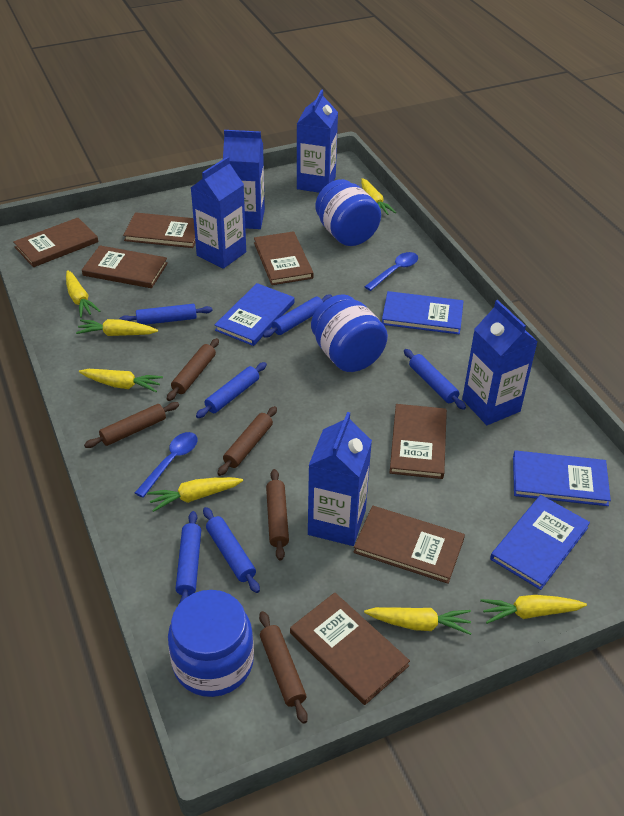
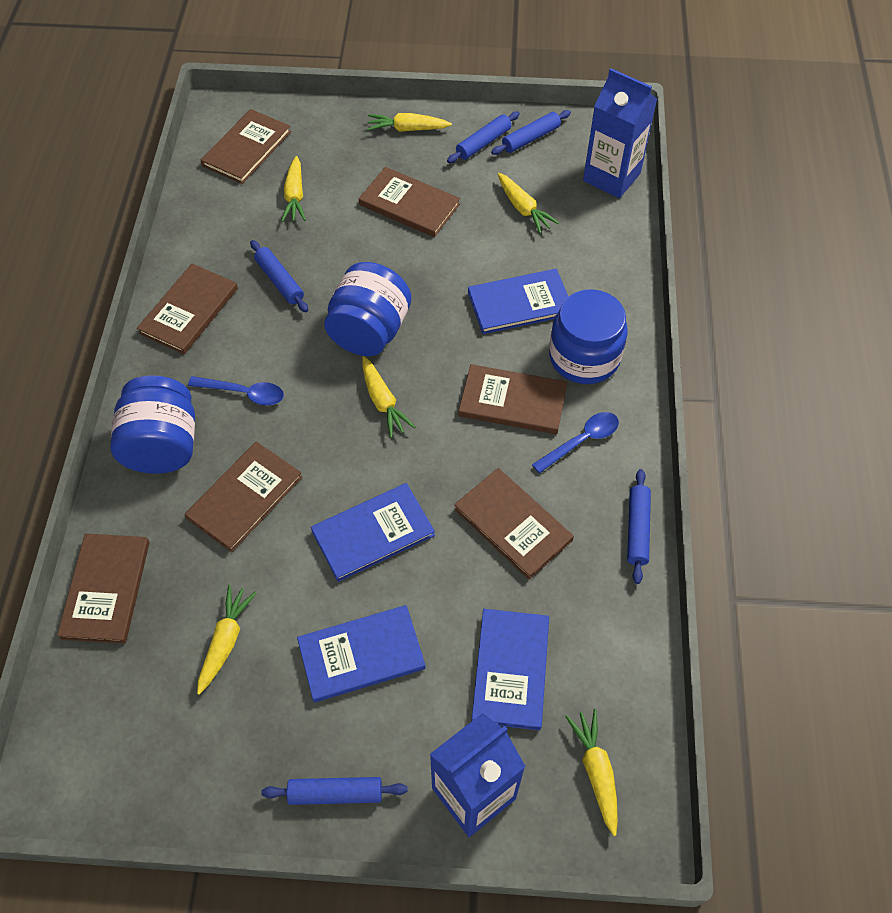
blue carton: 5 -> 2
blue rolling pin: 6 -> 5
brown rolling pin: 5 -> 0
yellow carrot: 7 -> 6

